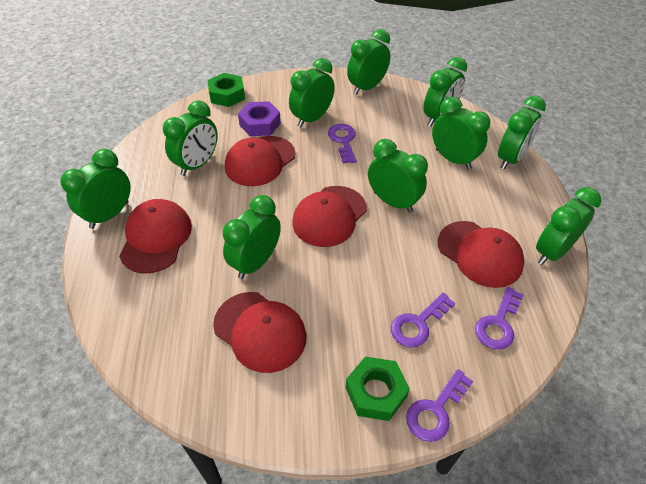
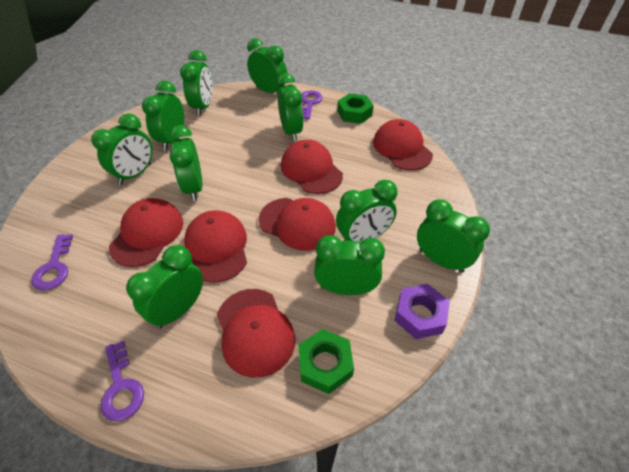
purple key: 4 -> 3
red cap: 5 -> 6

